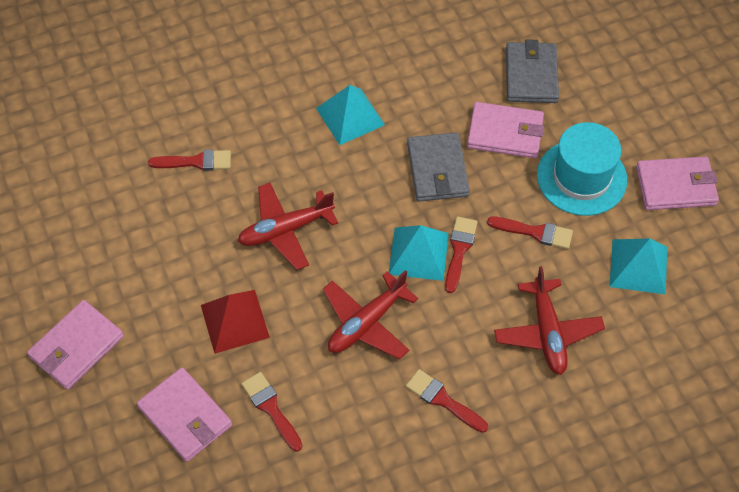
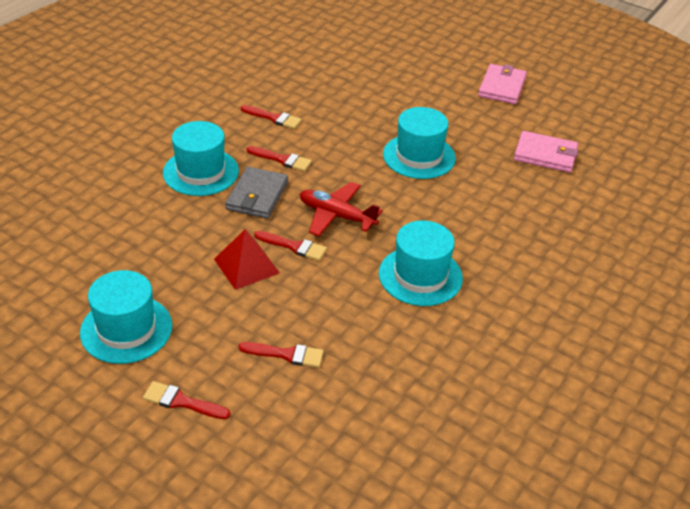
grey wallet: 2 -> 1
pink wallet: 4 -> 2
red plane: 3 -> 1
turquoise hat: 1 -> 4
turquoise pyramid: 3 -> 0

